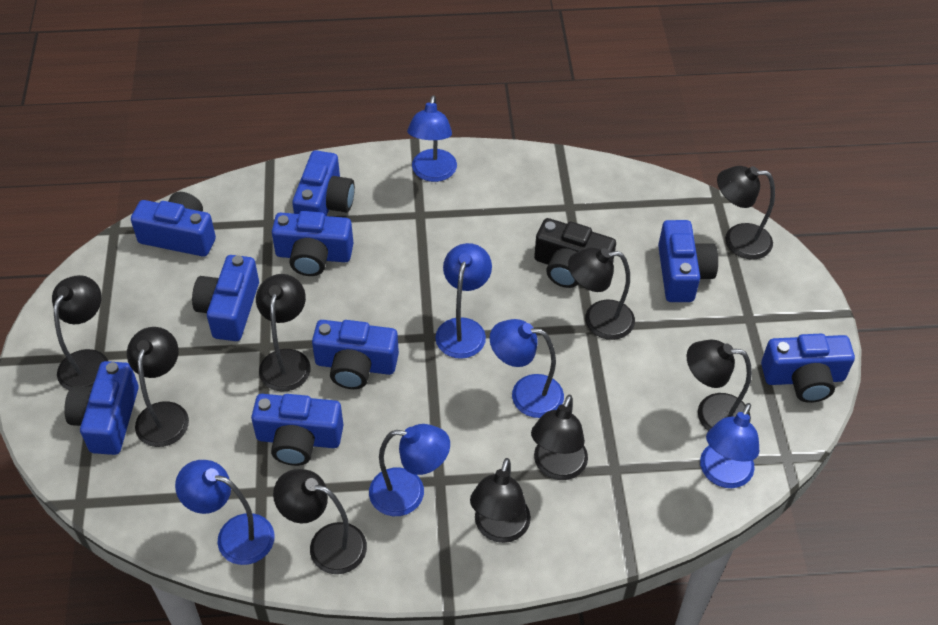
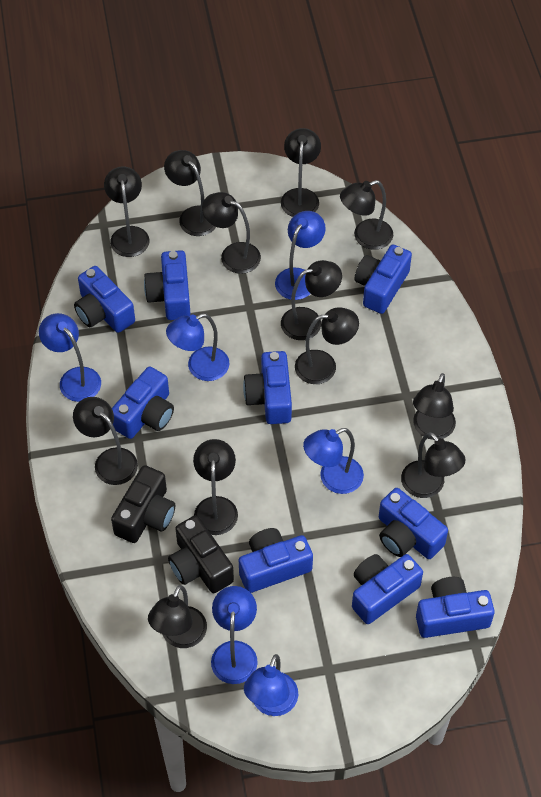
black camera: 1 -> 2
black lamp: 9 -> 12

